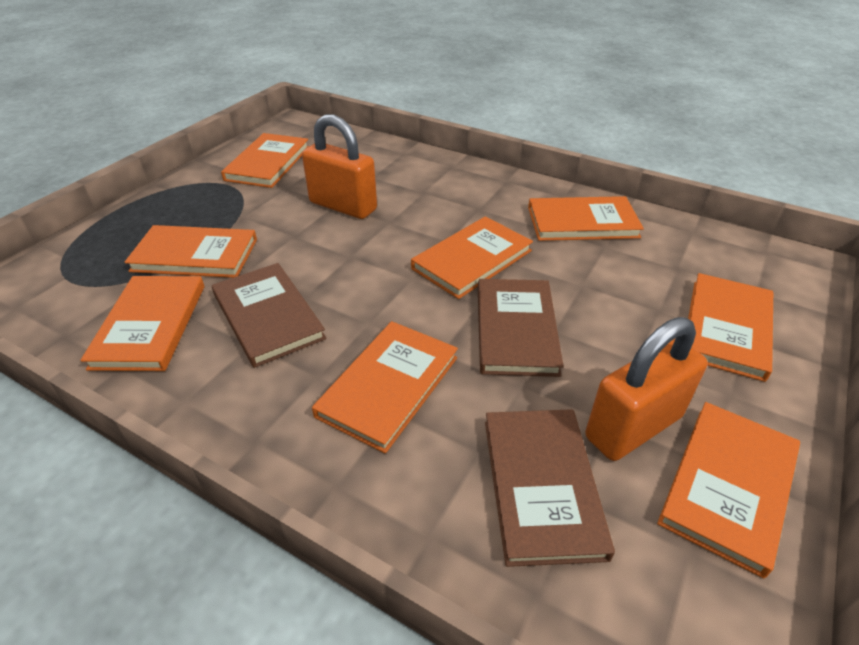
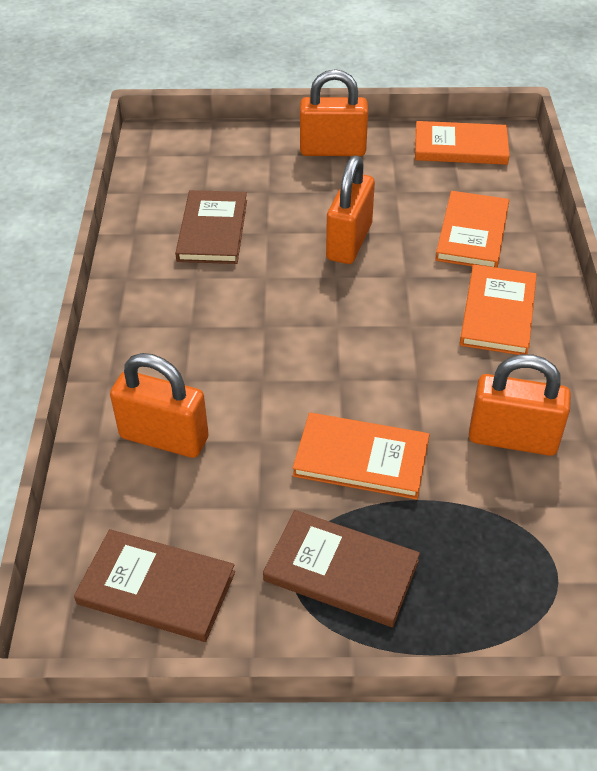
orange book: 8 -> 4
orange padlock: 2 -> 4

